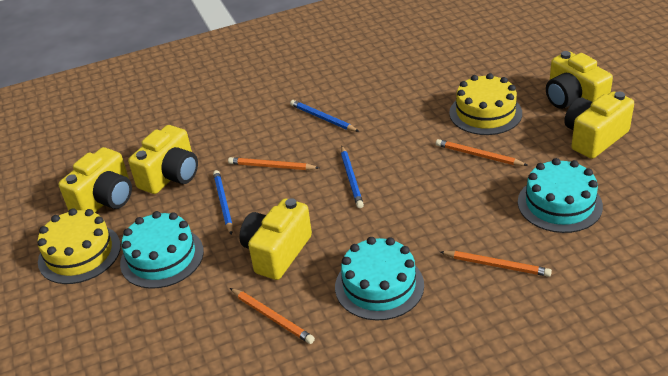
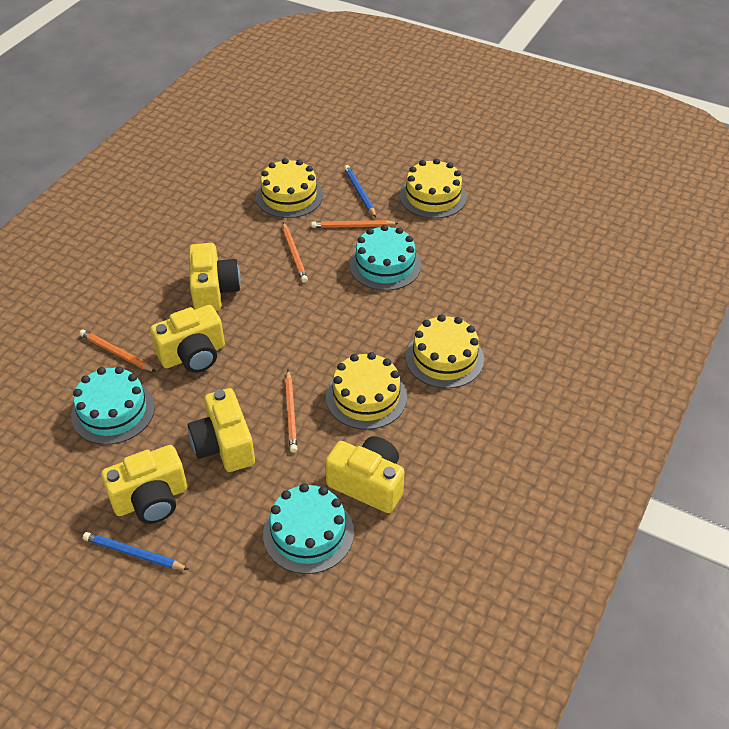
blue pencil: 3 -> 2
yellow cake: 2 -> 4

